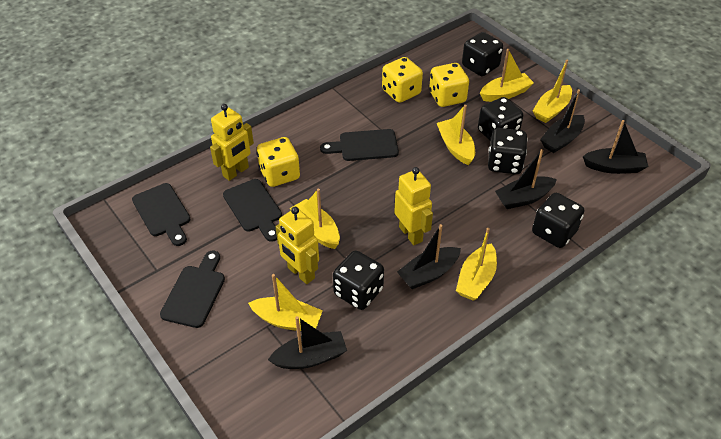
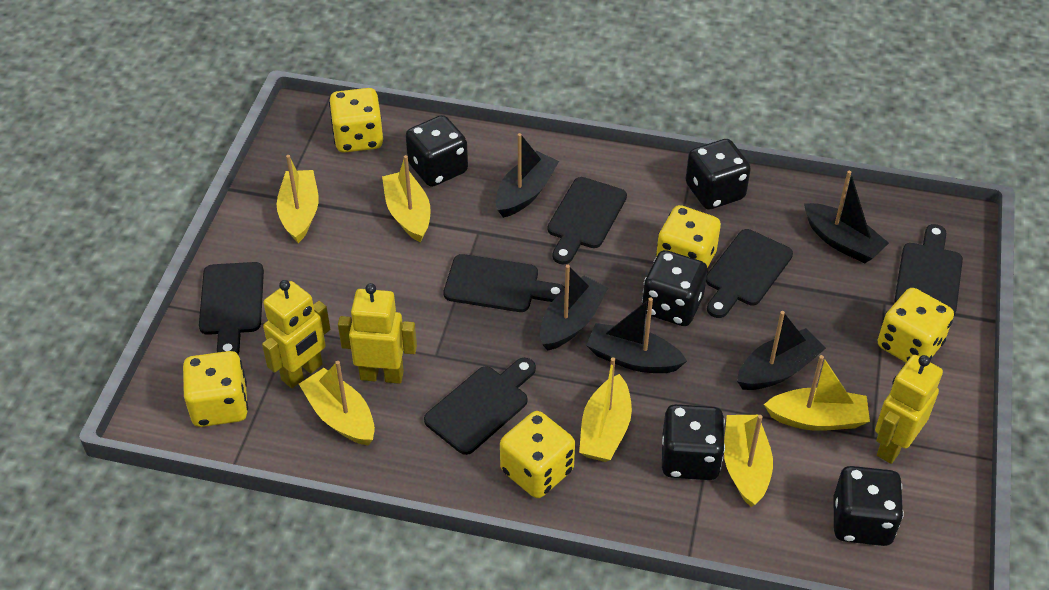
black cutting board: 4 -> 6
yellow dice: 3 -> 5

